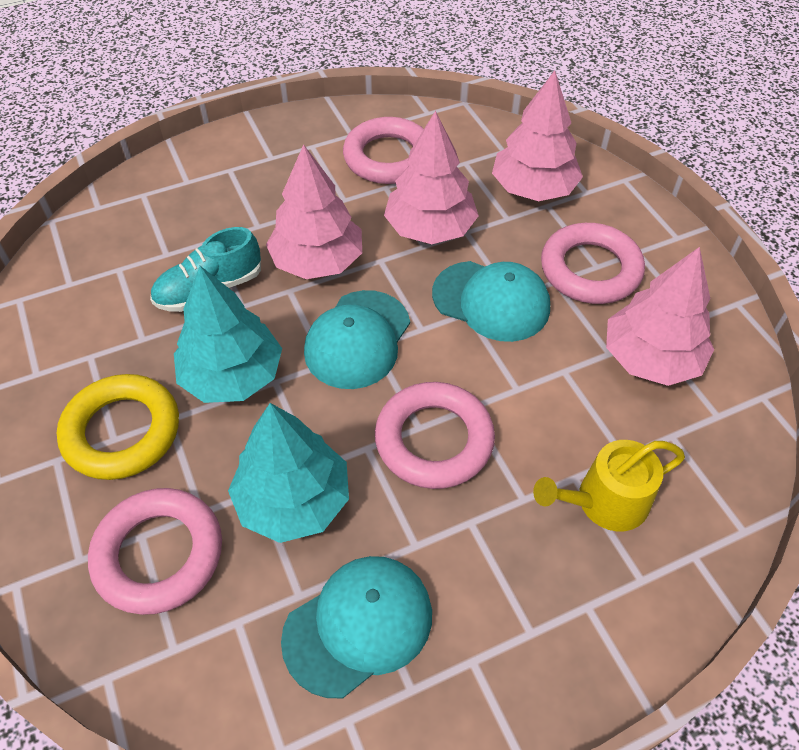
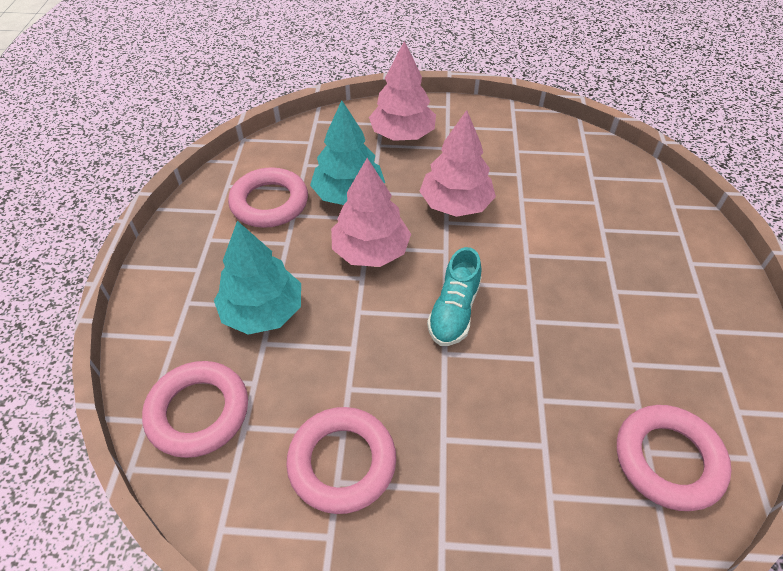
pink tree: 4 -> 3
turquoise cap: 3 -> 0
yellow ring: 1 -> 0
yellow watering can: 1 -> 0

